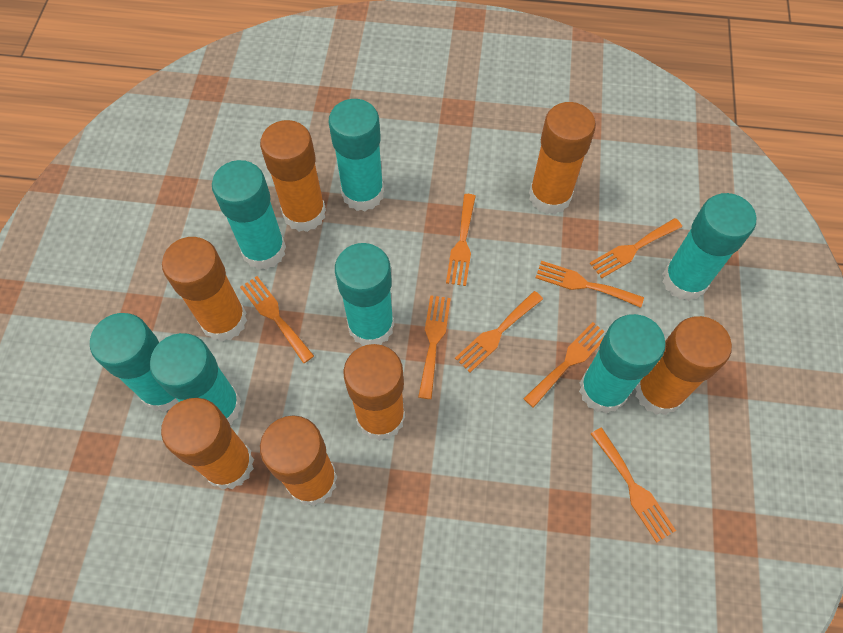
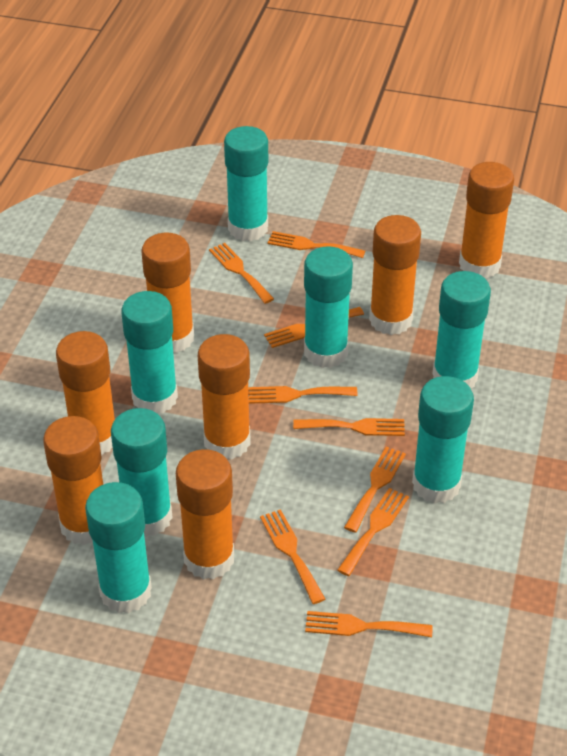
orange fork: 8 -> 9

